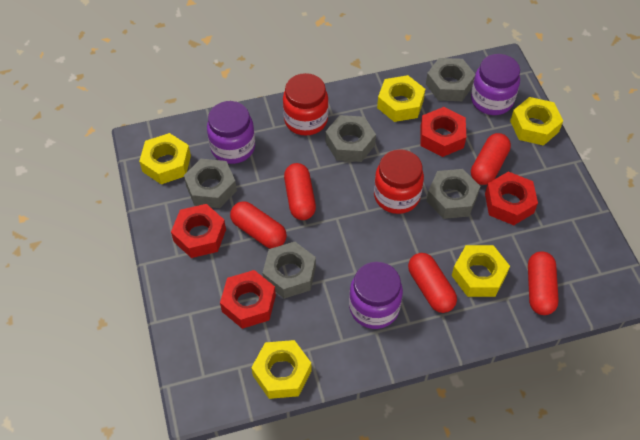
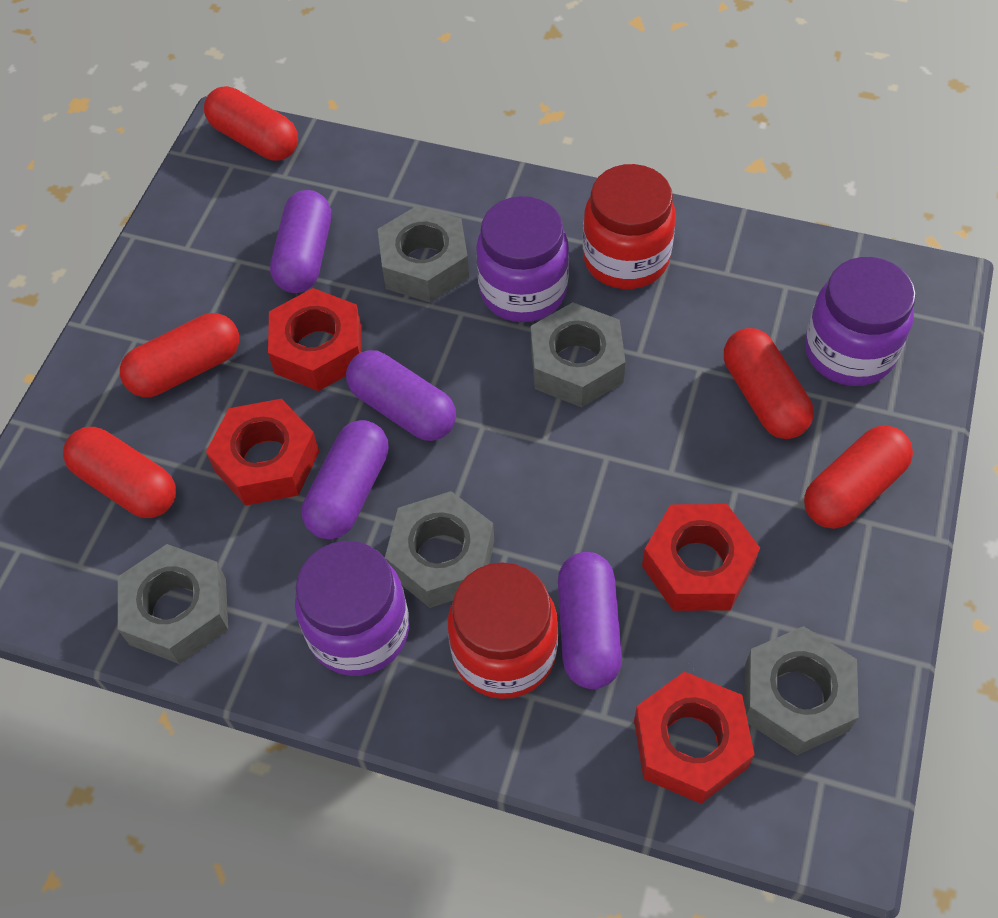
purple capsule: 0 -> 4
yellow nut: 5 -> 0

